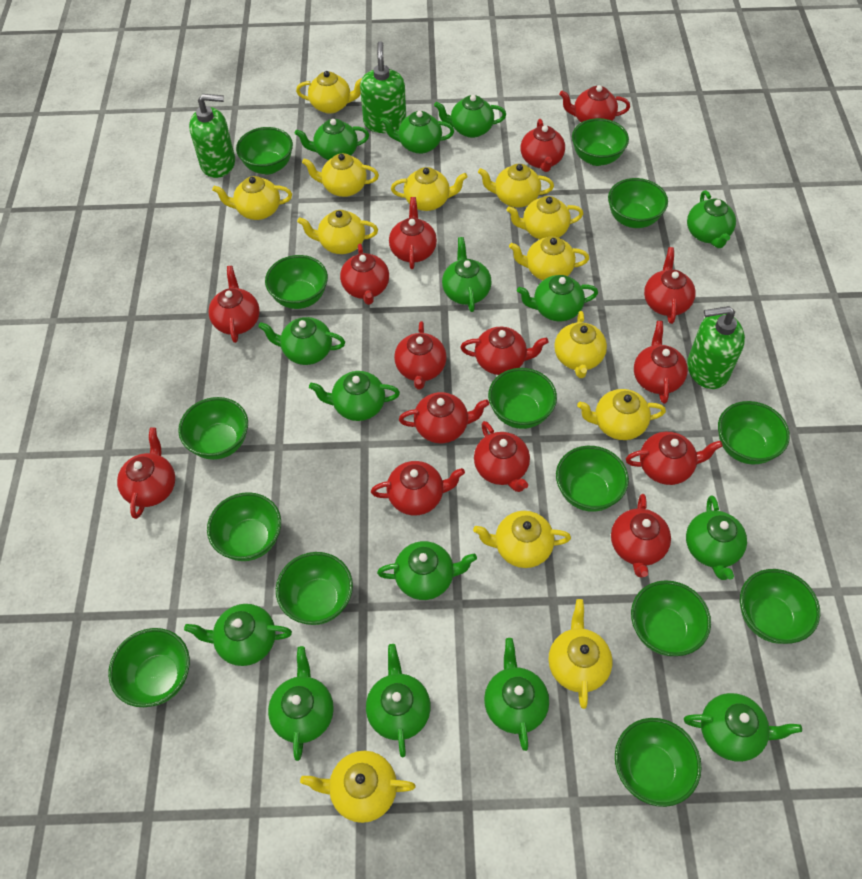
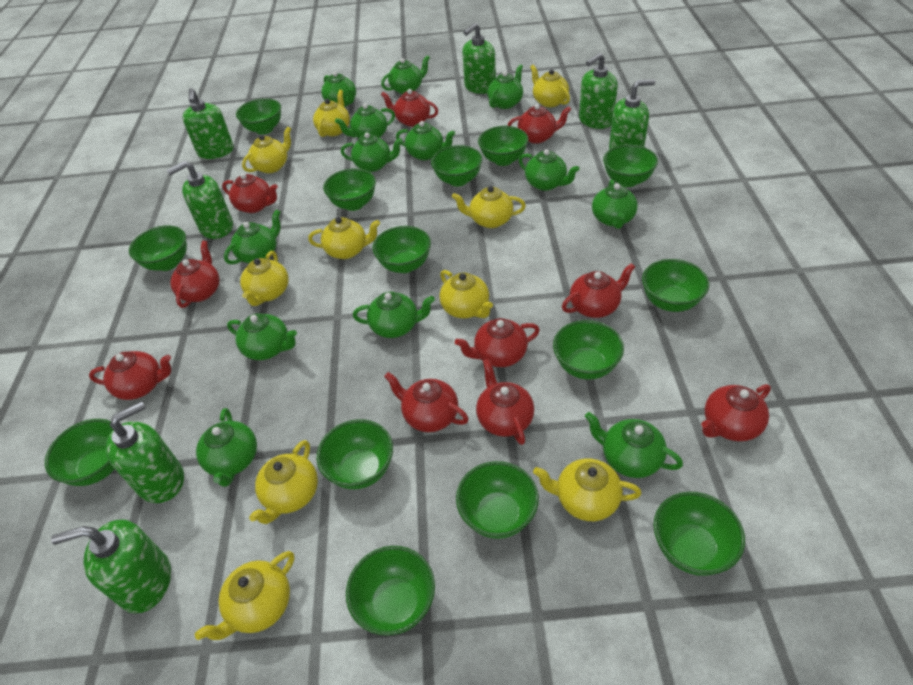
green soap dispenser: 3 -> 7
green teapot: 15 -> 13
red teapot: 15 -> 10
yellow teapot: 13 -> 10

